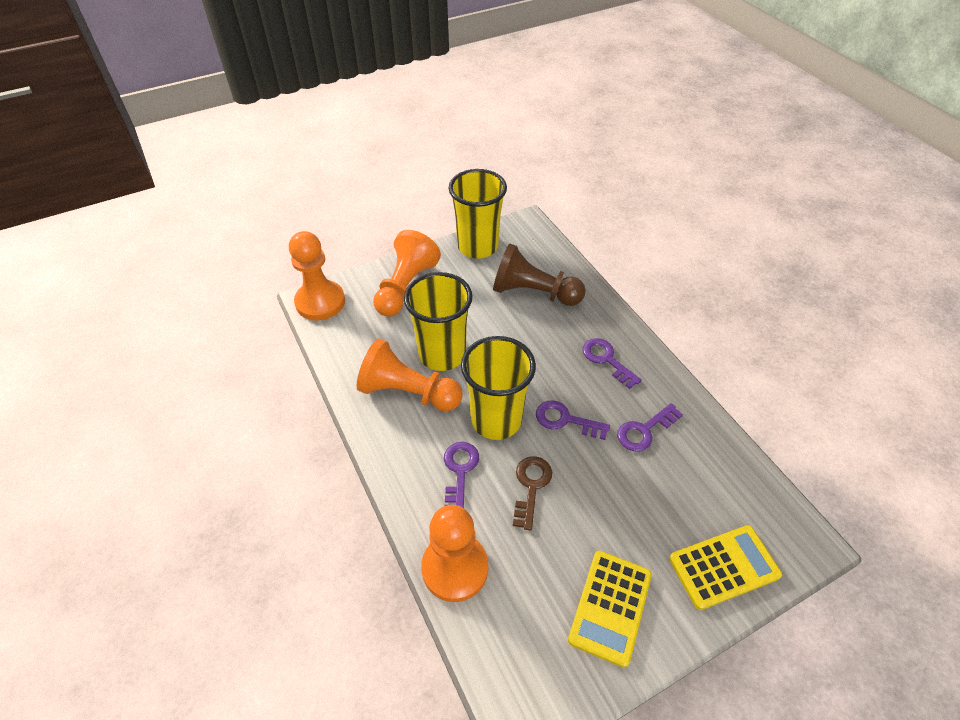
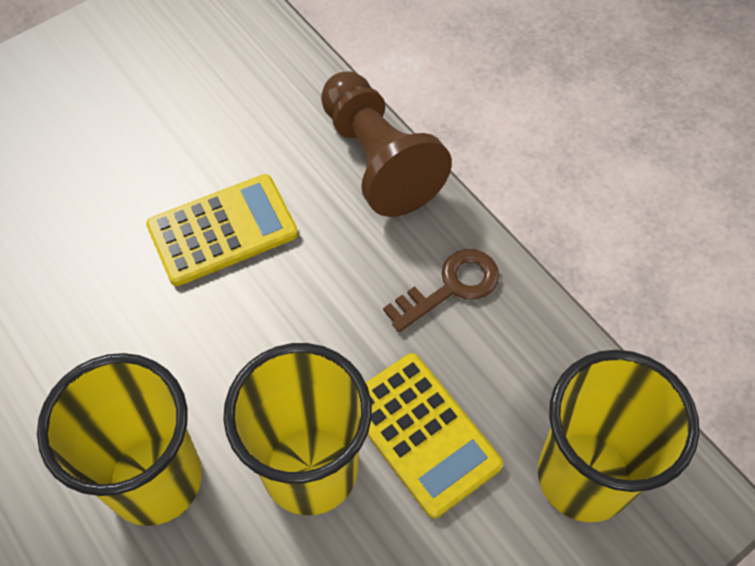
orange pawn: 4 -> 0
purple key: 4 -> 0

